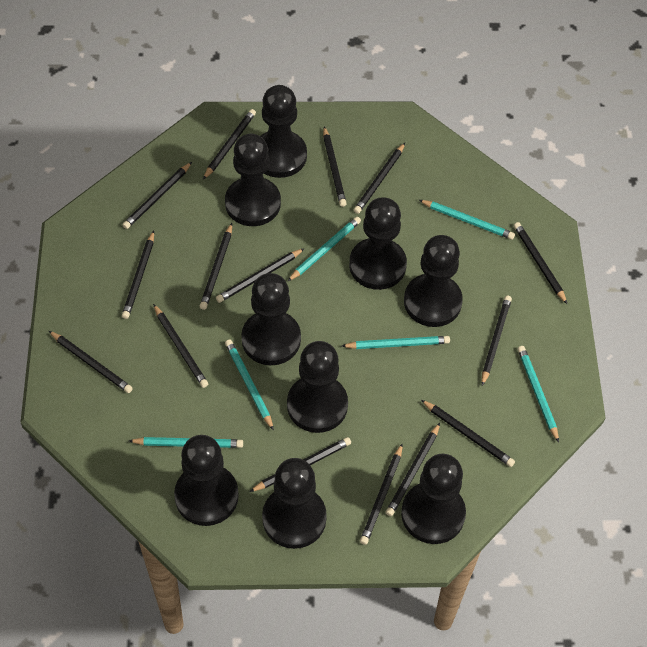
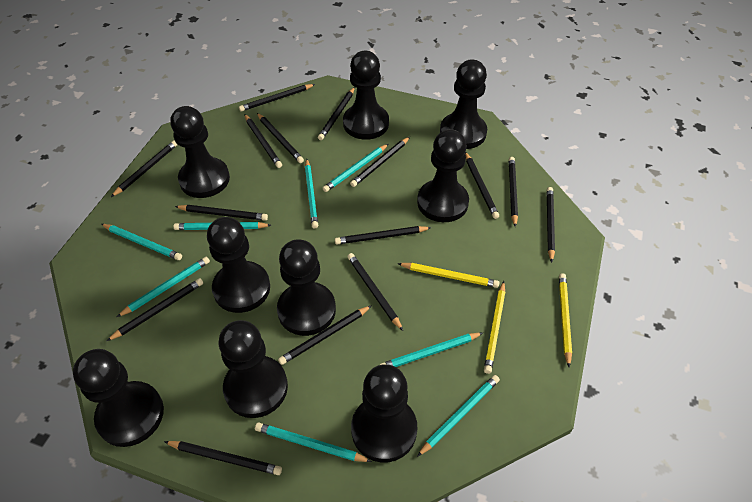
turquoise pencil: 6 -> 8
yellow pencil: 0 -> 3

